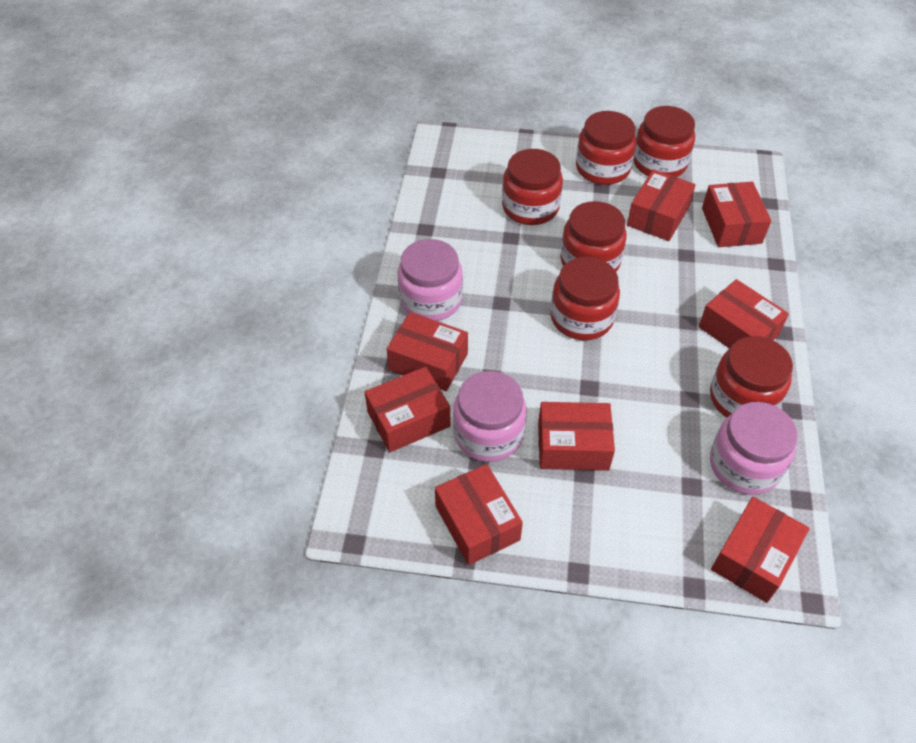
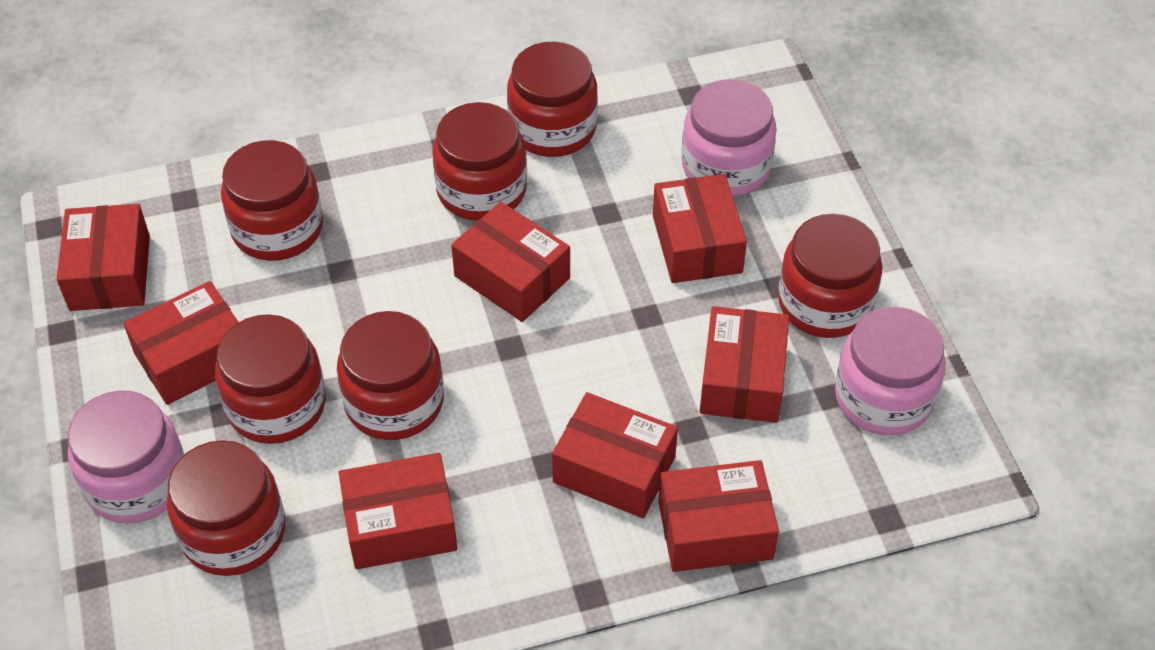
red jar: 6 -> 7

